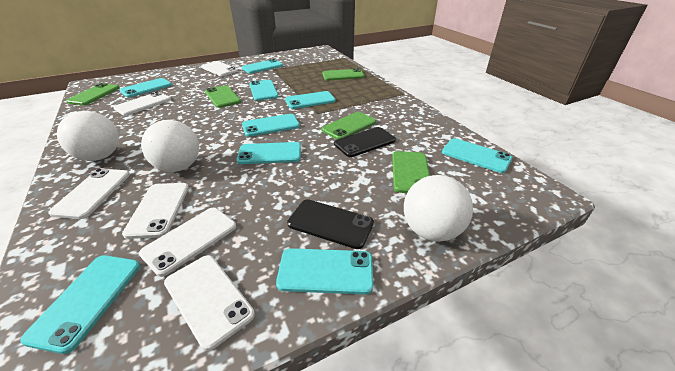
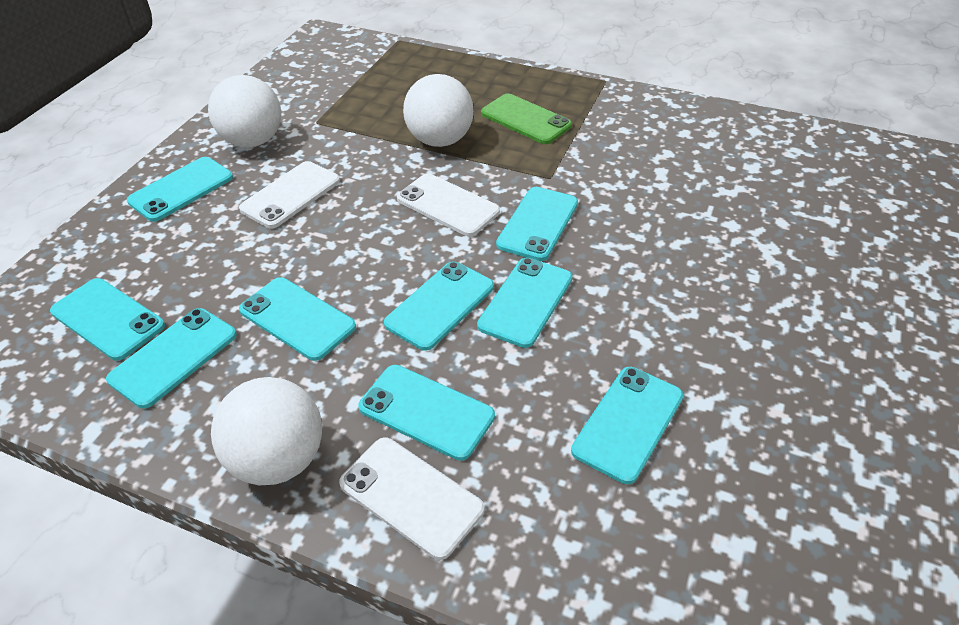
black phone: 2 -> 0
green phone: 5 -> 1
white phone: 6 -> 3

